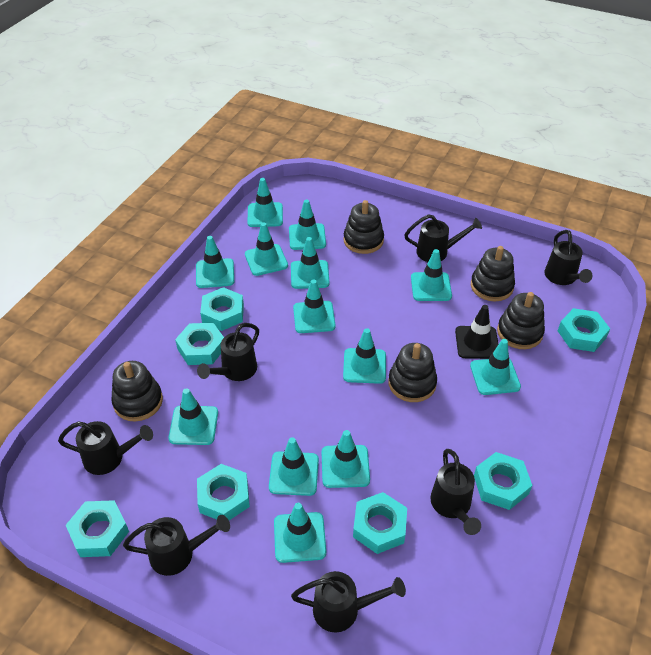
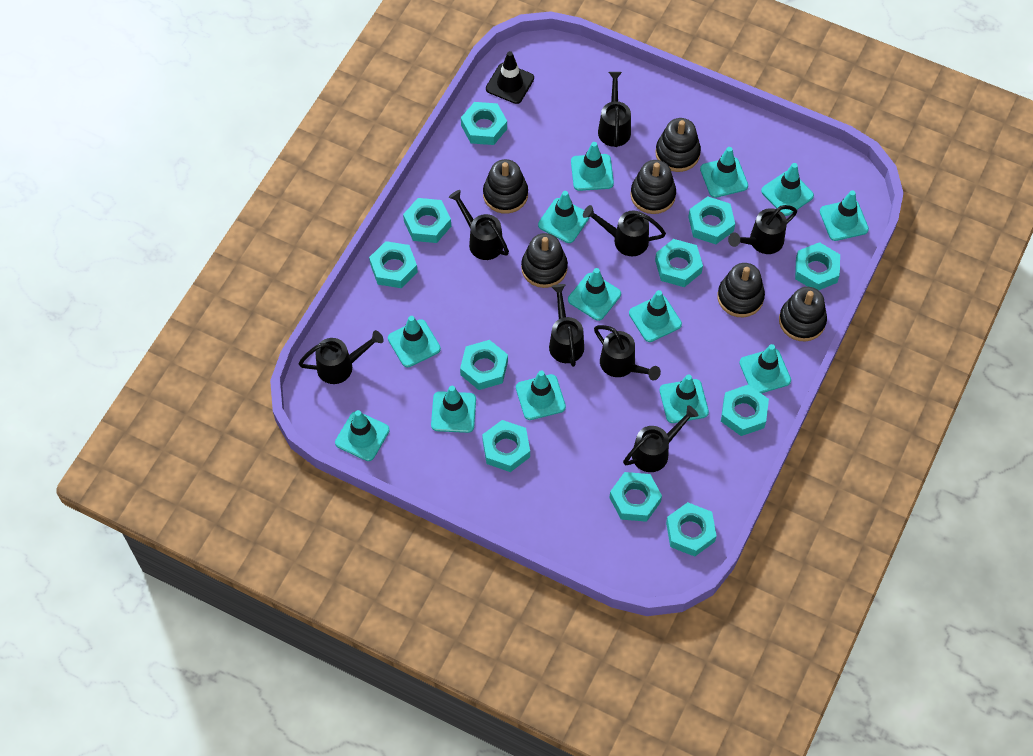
black stacking toy: 5 -> 6
black watering can: 7 -> 8
turquoise nut: 7 -> 11

